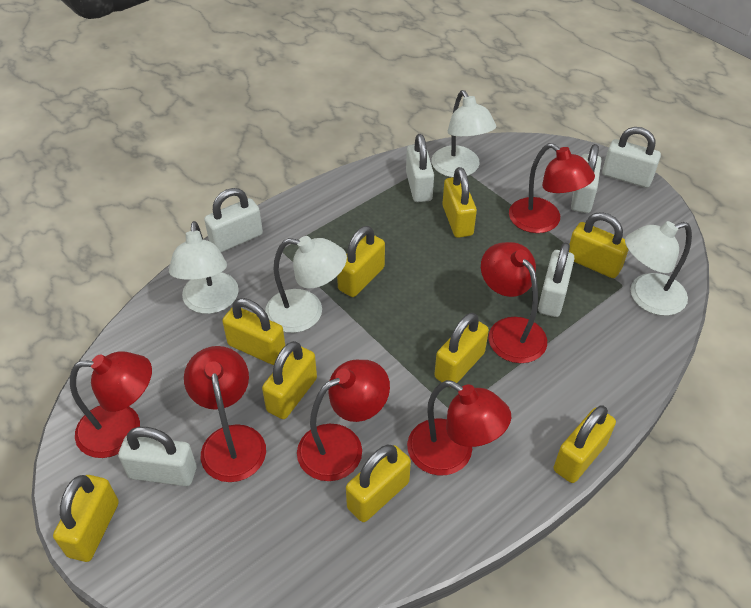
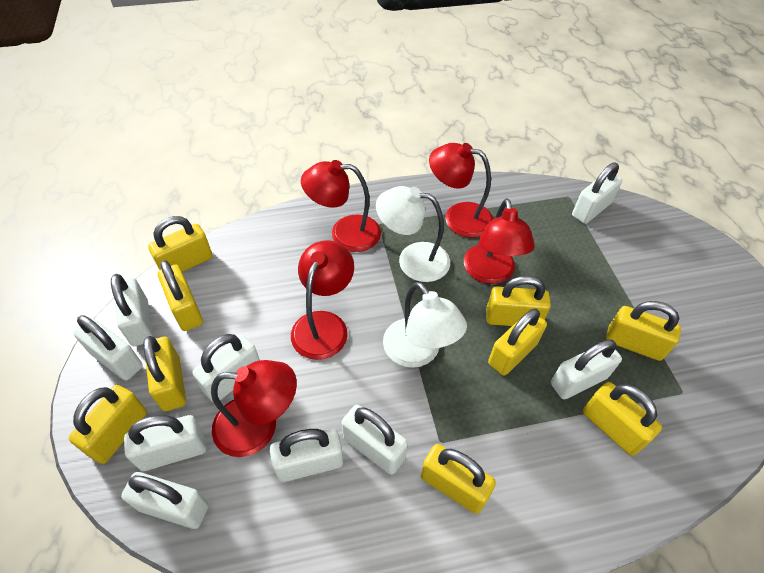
red lamp: 6 -> 5
white lamp: 4 -> 2
white padlock: 6 -> 9

